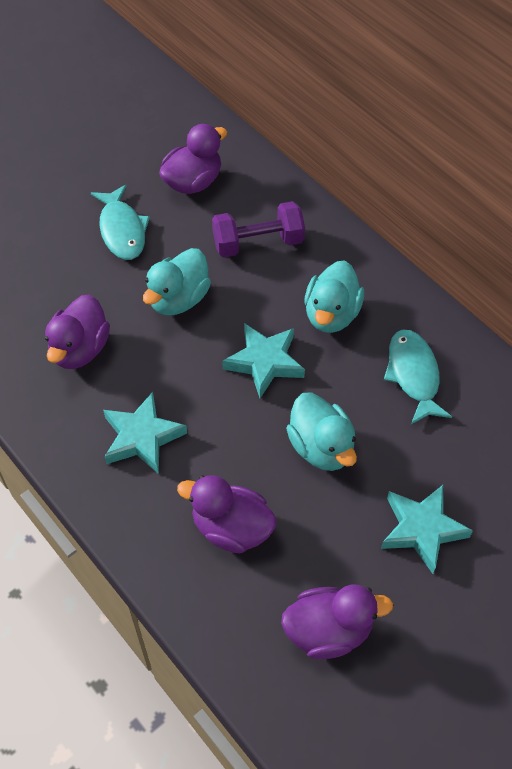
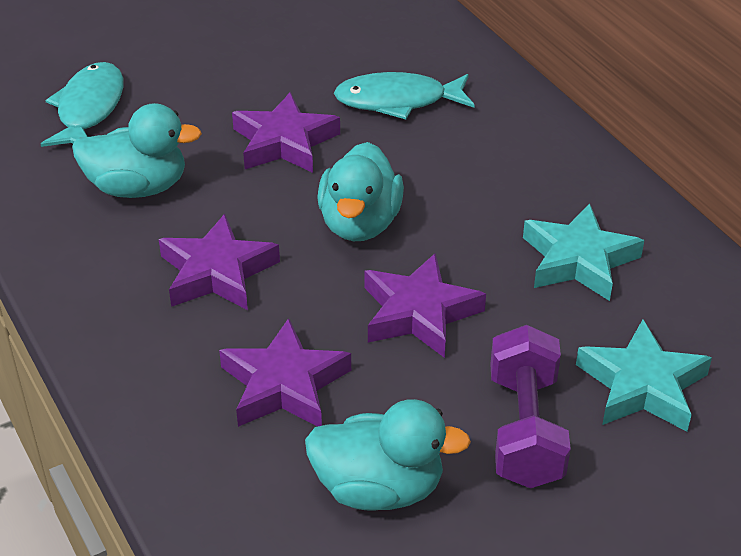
purple duck: 4 -> 0
purple star: 0 -> 4
turquoise star: 3 -> 2

